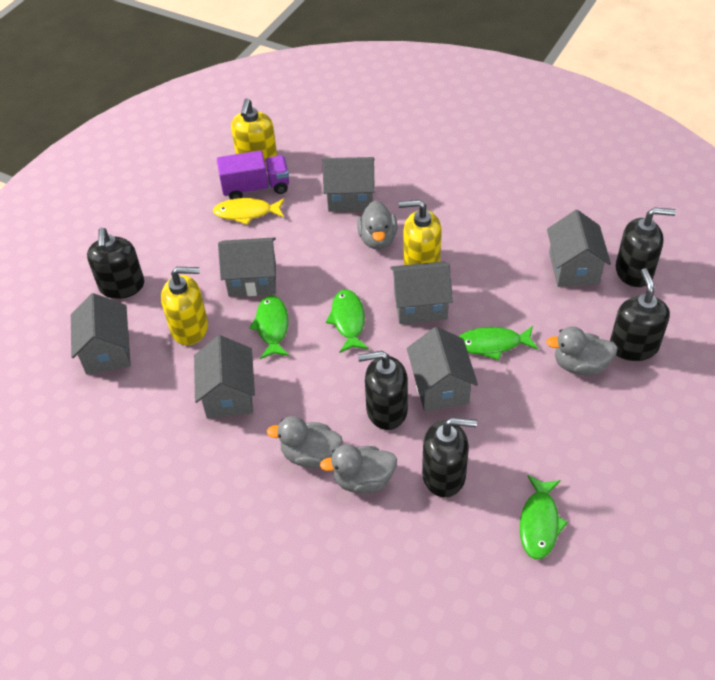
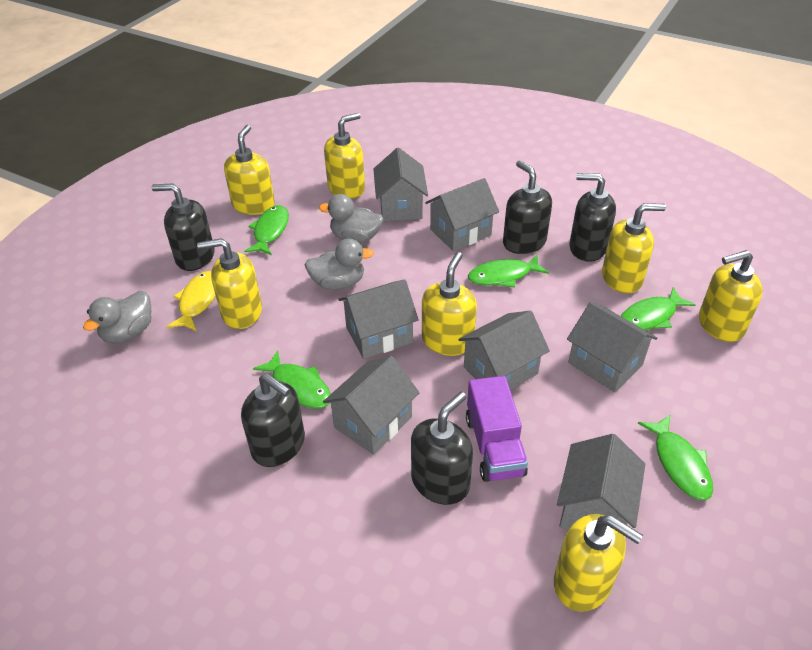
green fish: 4 -> 5
grey duck: 4 -> 3
yellow soap dispenser: 3 -> 7

